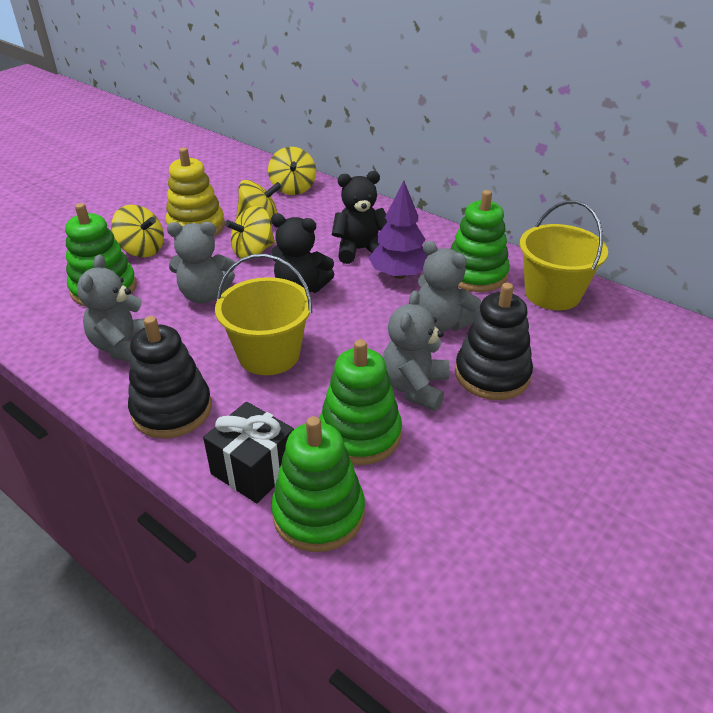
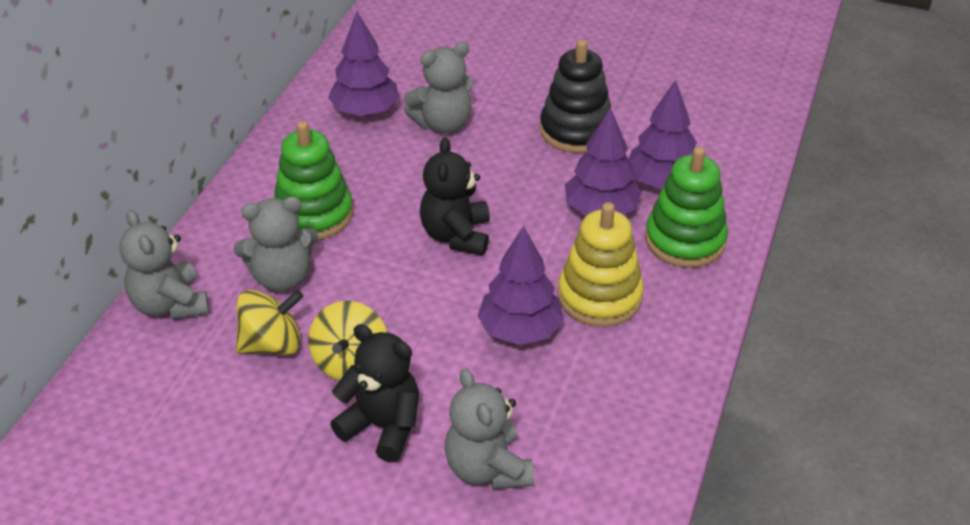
black gift: 1 -> 0
black stacking toy: 2 -> 1
green stacking toy: 4 -> 2
purple tree: 1 -> 4
yellow bucket: 2 -> 0
yellow spinning top: 4 -> 2

